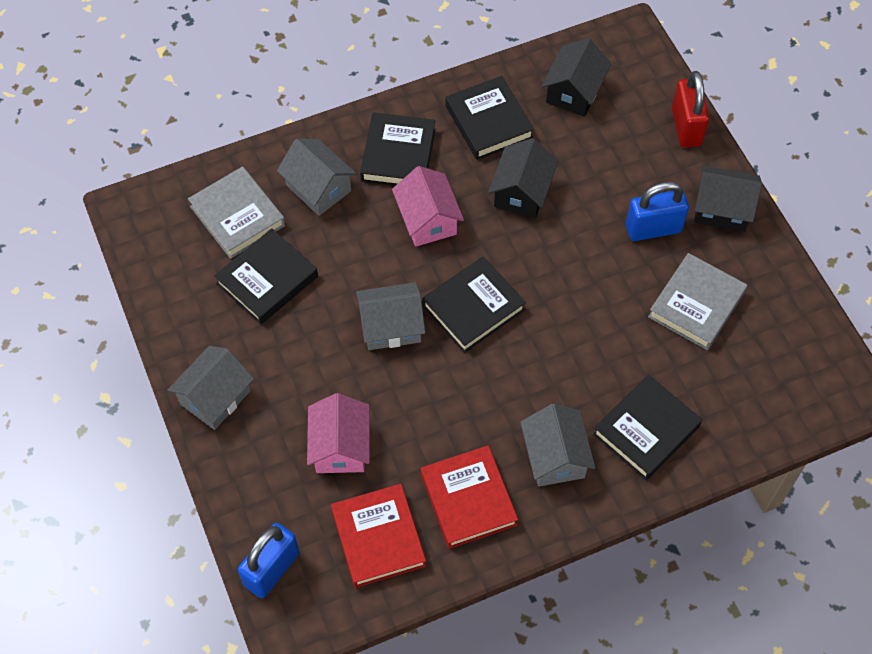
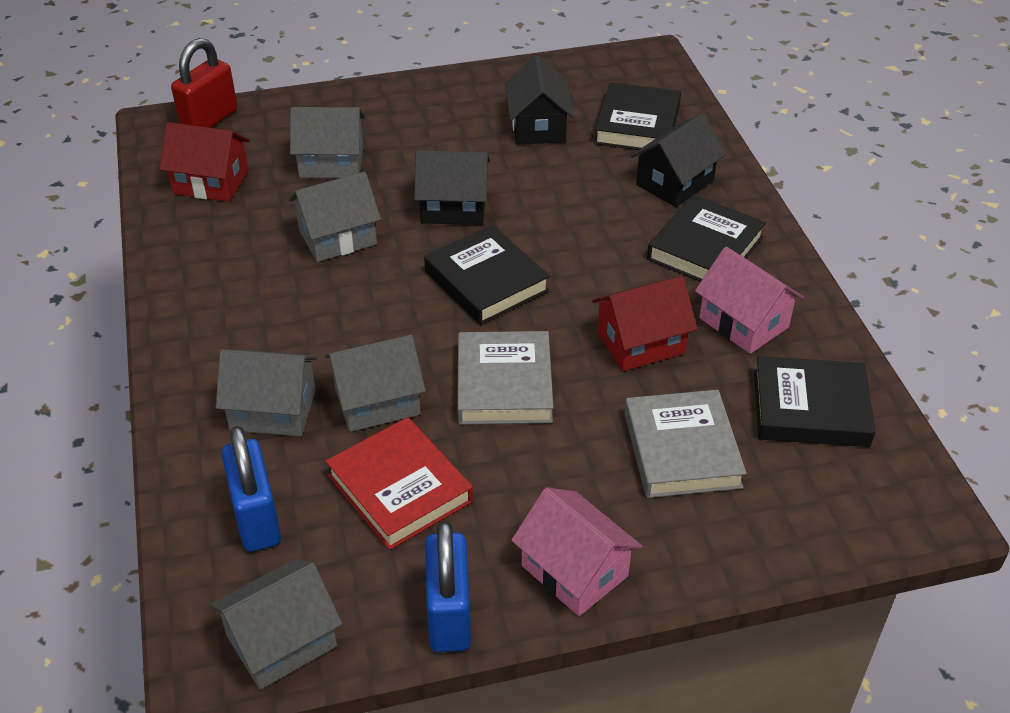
black book: 5 -> 4
grey house: 4 -> 5
red book: 2 -> 1
red house: 0 -> 2

